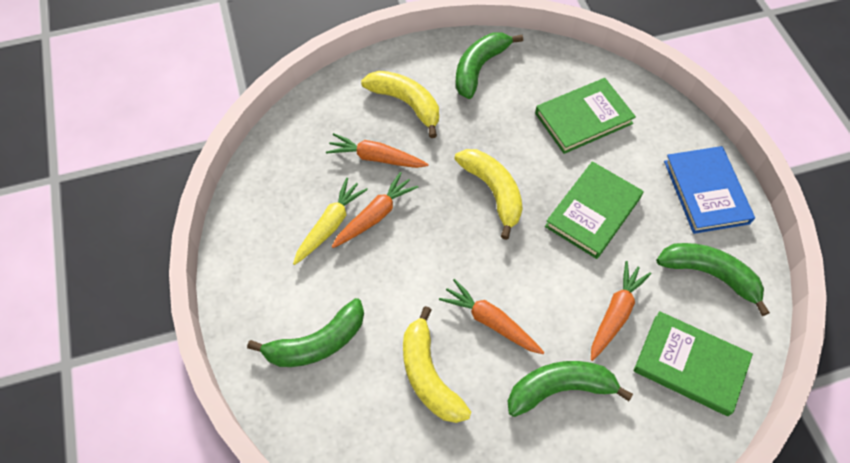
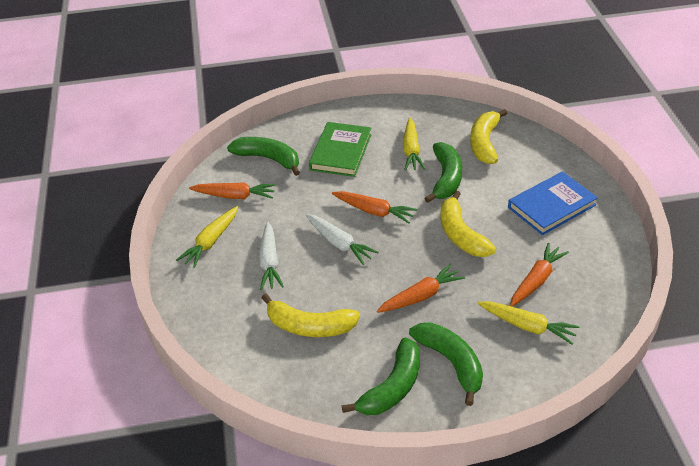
green book: 3 -> 1
white carrot: 0 -> 2
yellow carrot: 1 -> 3

